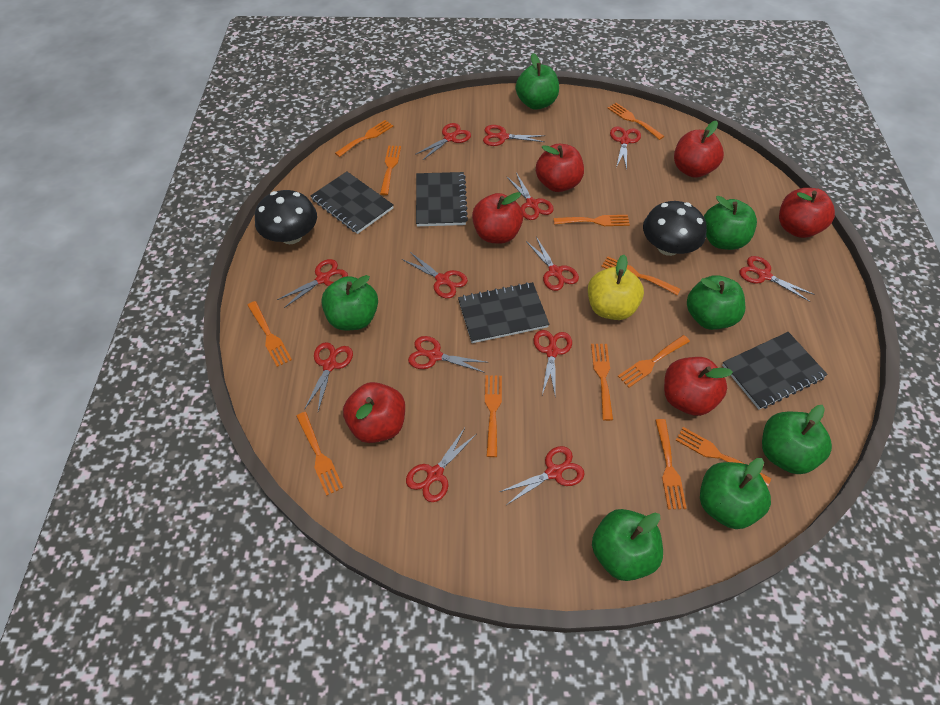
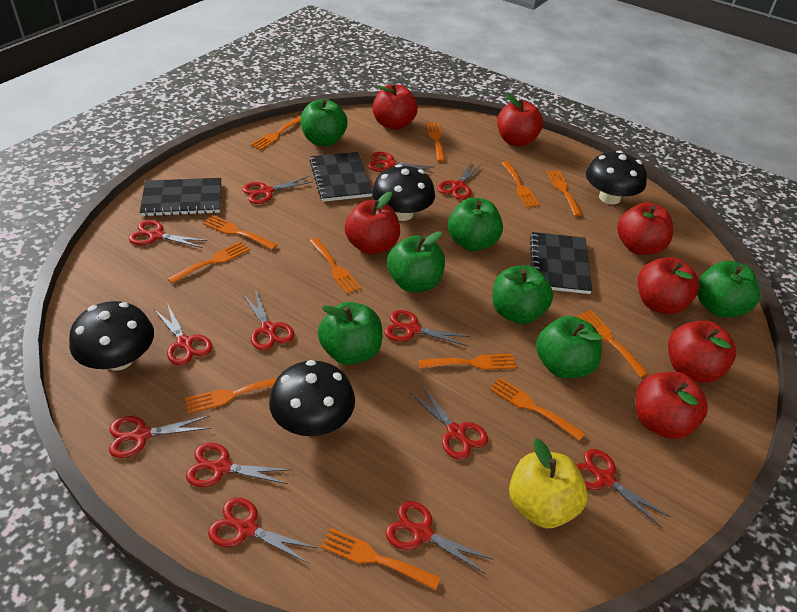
black mushroom: 2 -> 4
black notebook: 4 -> 3
red apple: 6 -> 7

